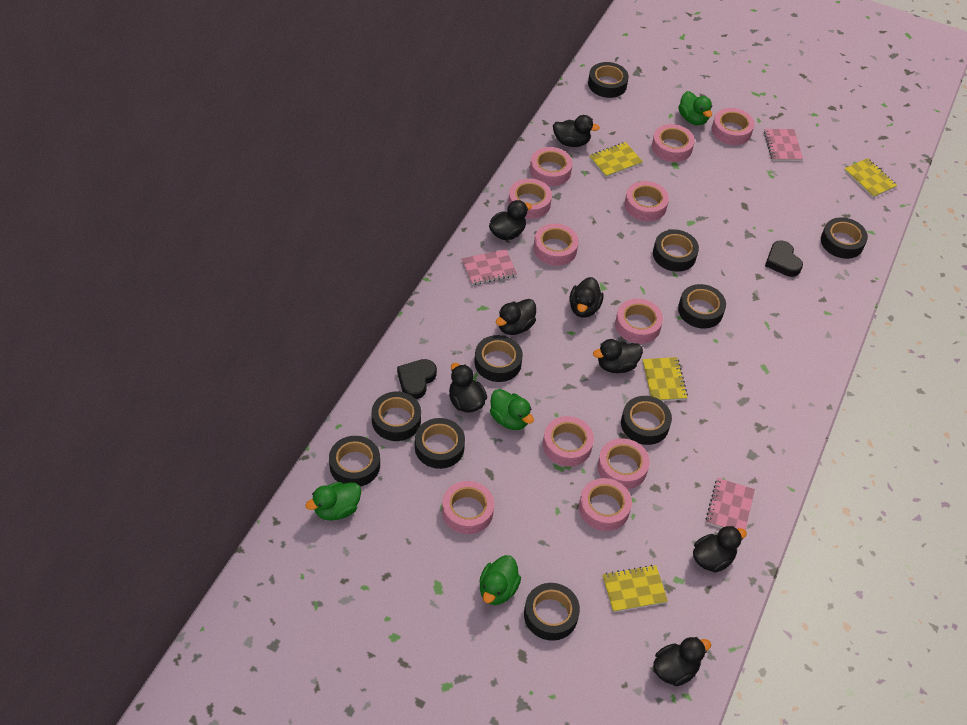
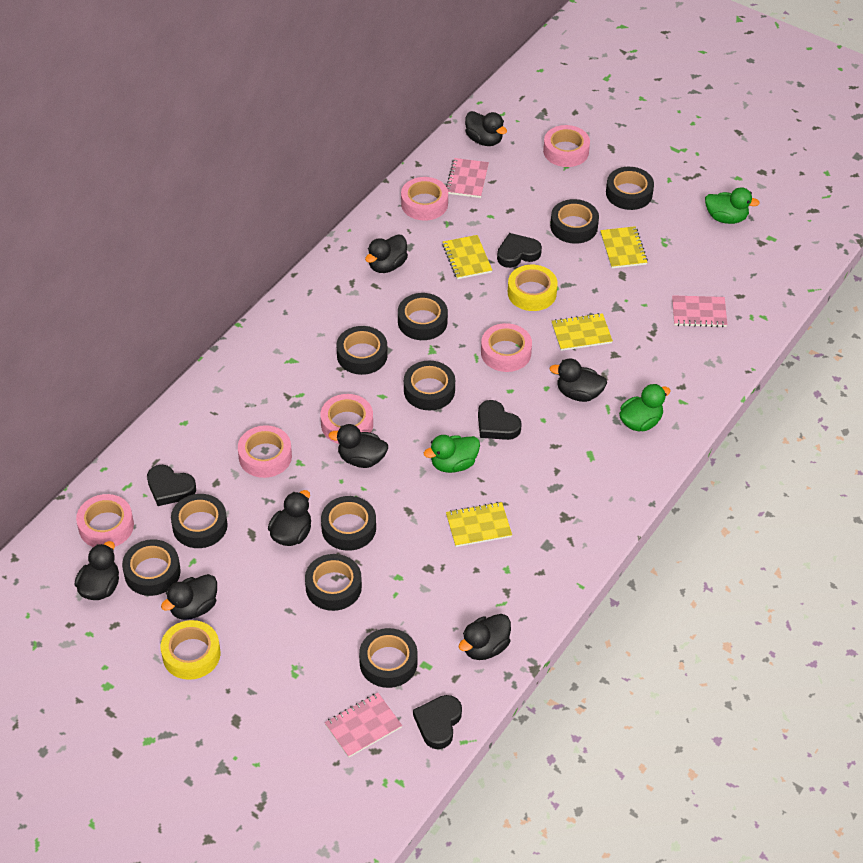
black heart: 2 -> 4
green duck: 4 -> 3
pink tape: 11 -> 6
yellow tape: 0 -> 2

